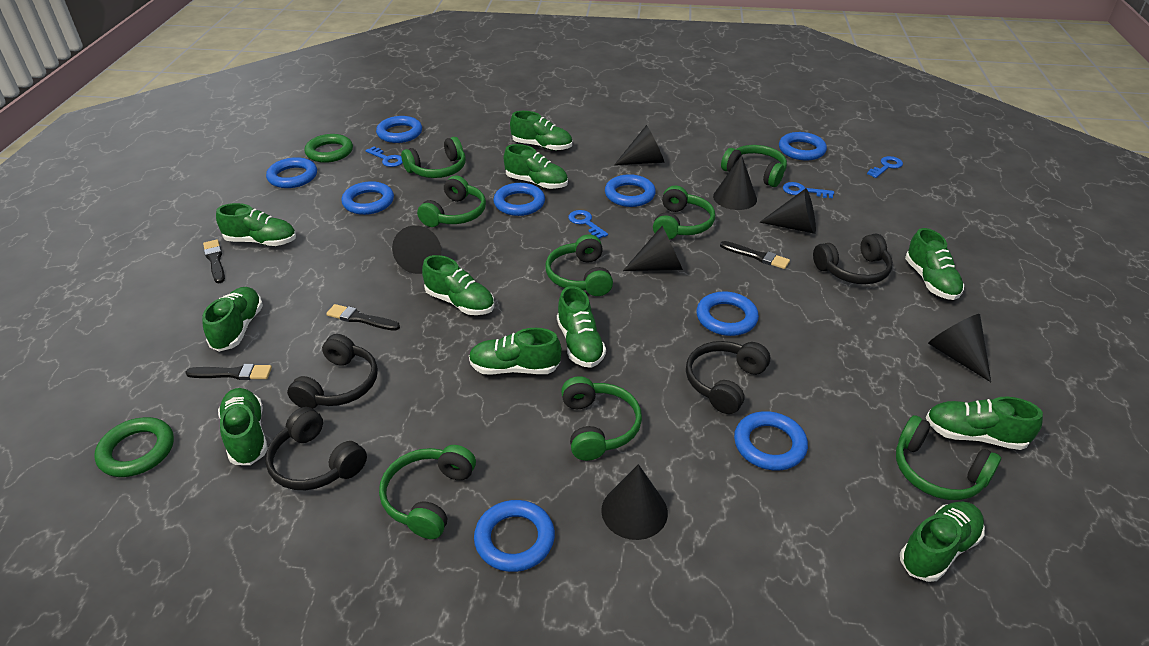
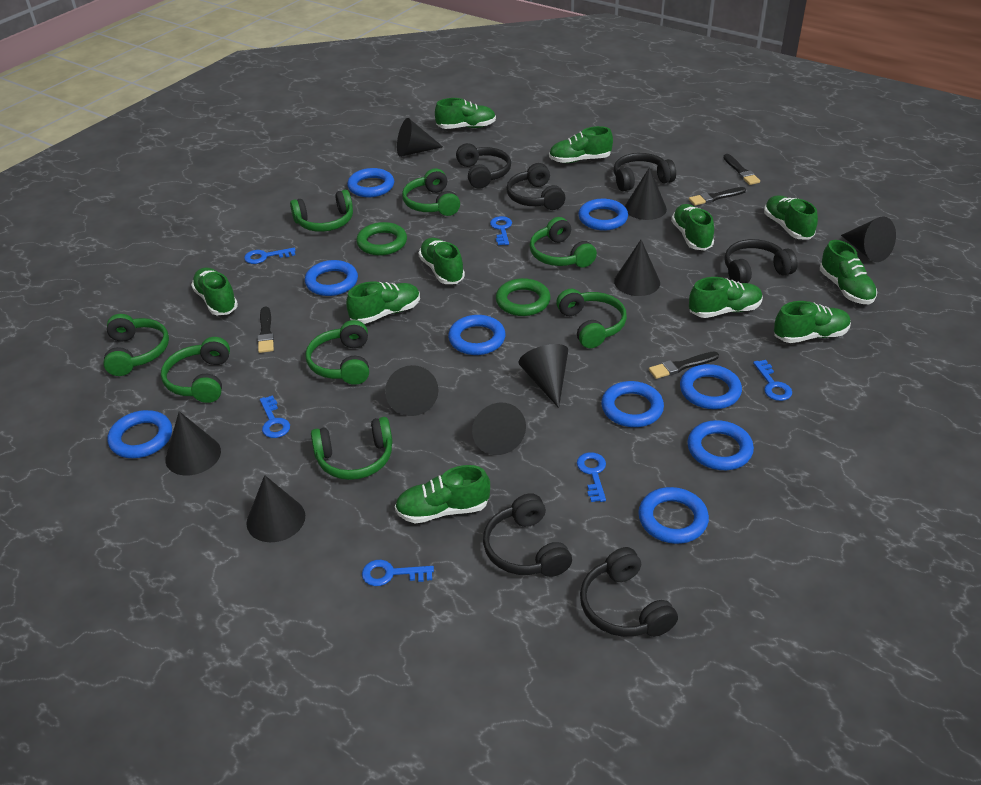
black cone: 7 -> 9
black headphones: 4 -> 6
blue key: 4 -> 6

